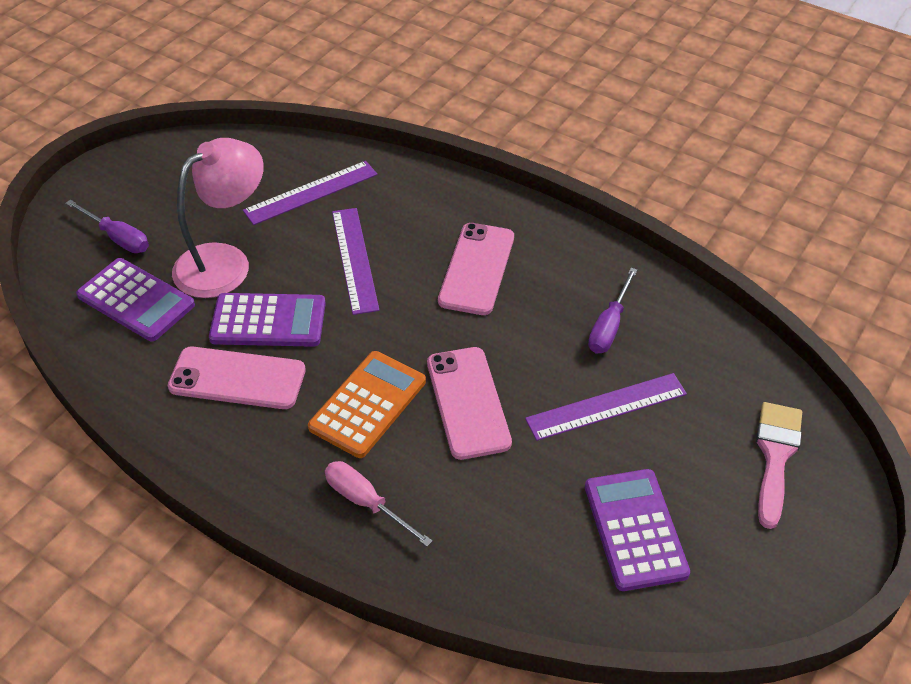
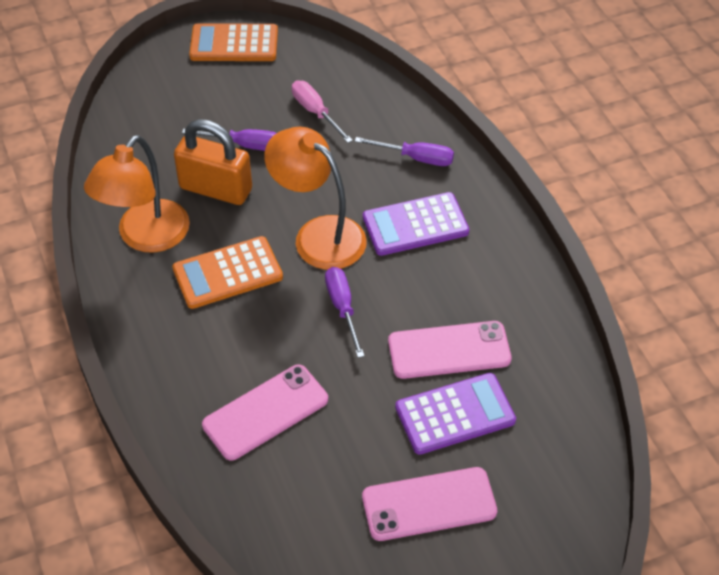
orange calculator: 1 -> 2
orange lamp: 0 -> 2
orange padlock: 0 -> 1
pink brush: 1 -> 0
pink lamp: 1 -> 0
purple calculator: 3 -> 2
purple ruler: 3 -> 0
purple screwdriver: 2 -> 3

